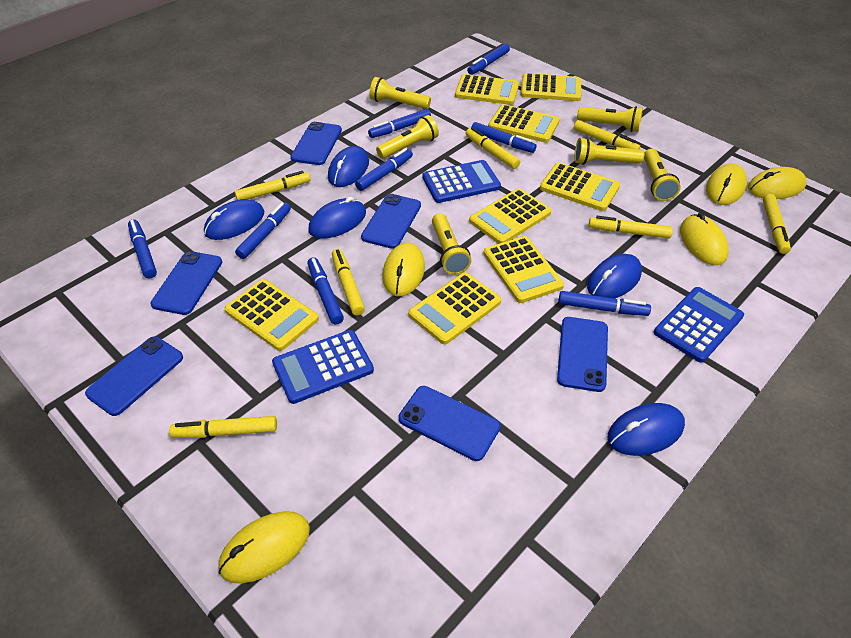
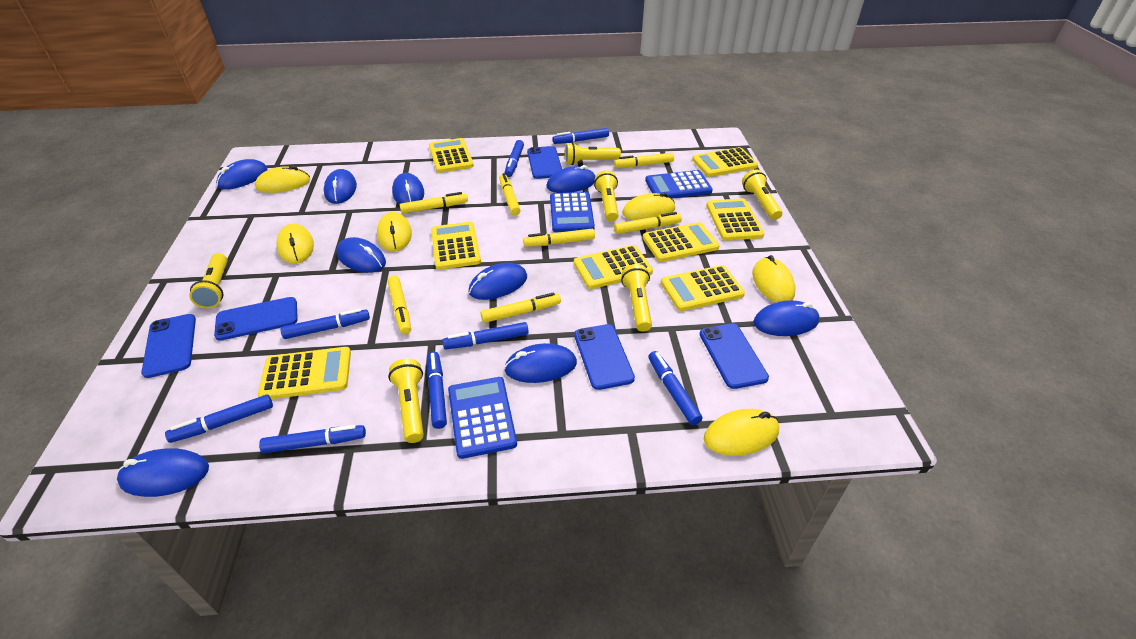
blue mouse: 5 -> 9
blue phone: 6 -> 5
yellow mouse: 5 -> 6

